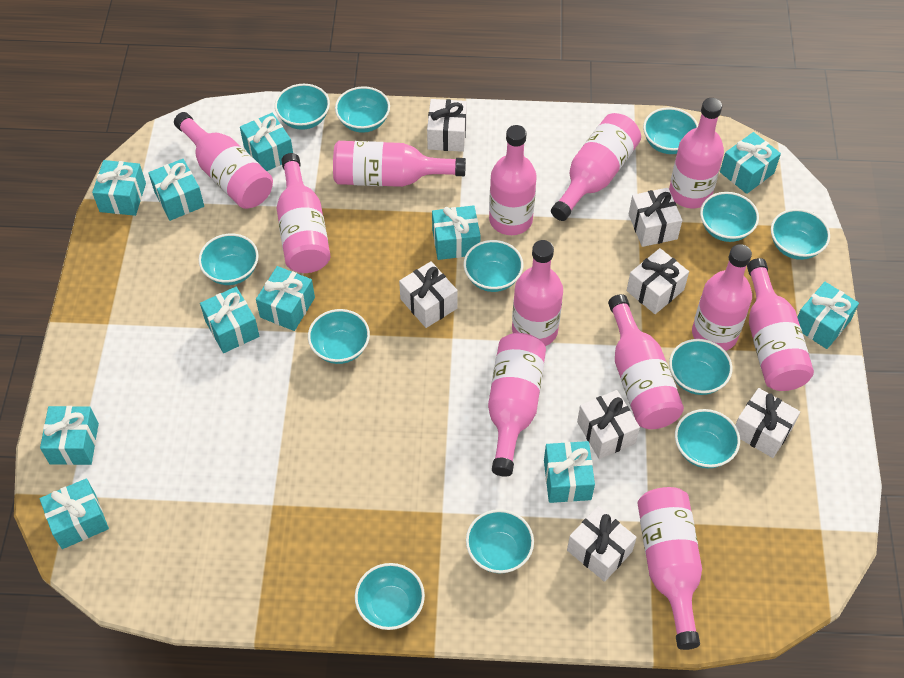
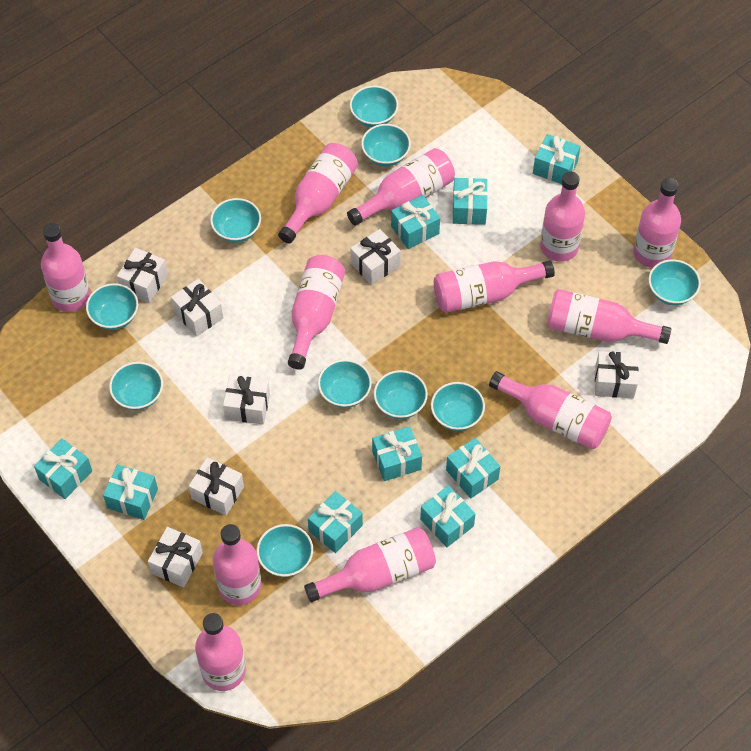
turquoise bowl: 12 -> 10
turquoise gift: 11 -> 9

